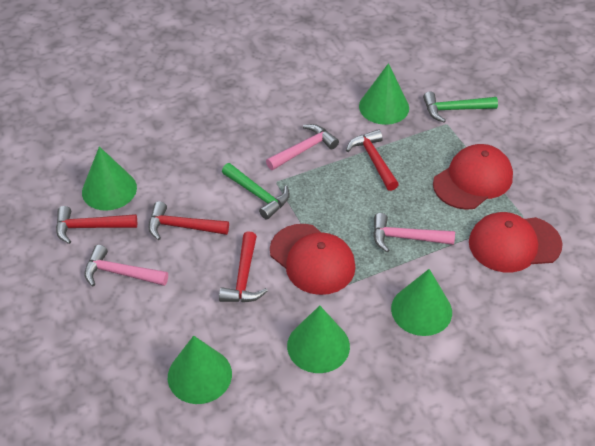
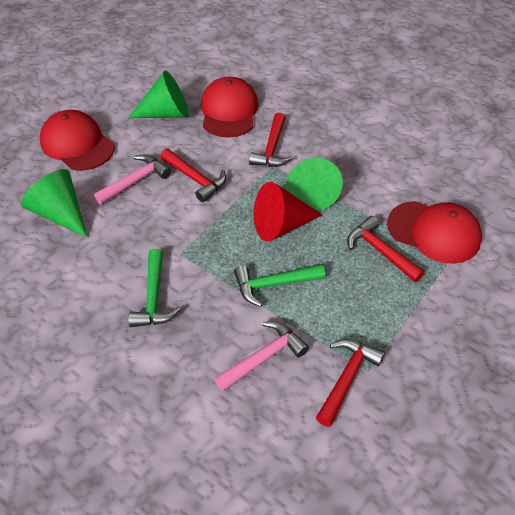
green cone: 5 -> 3
pink hammer: 3 -> 2
red cone: 0 -> 1

